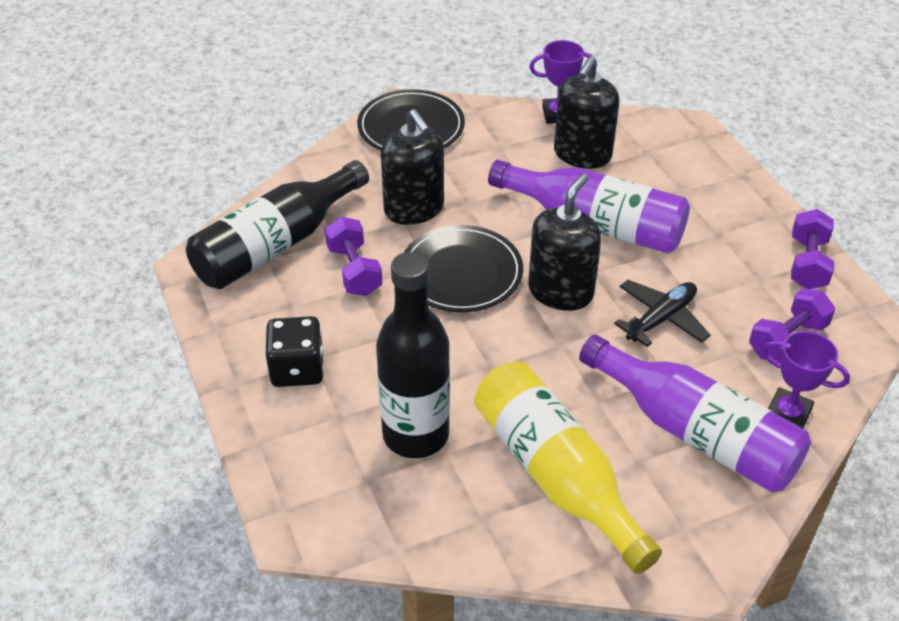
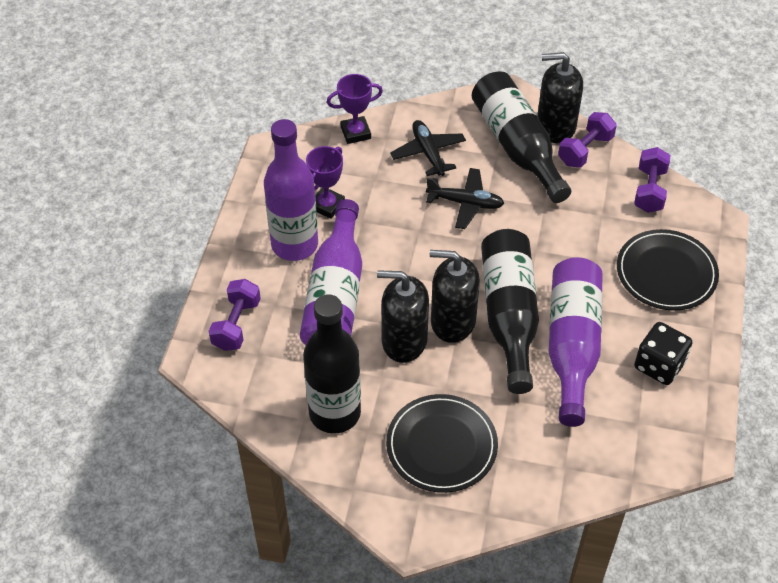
black bottle: 2 -> 3
black plane: 1 -> 2
purple bottle: 2 -> 3
yellow bottle: 1 -> 0

